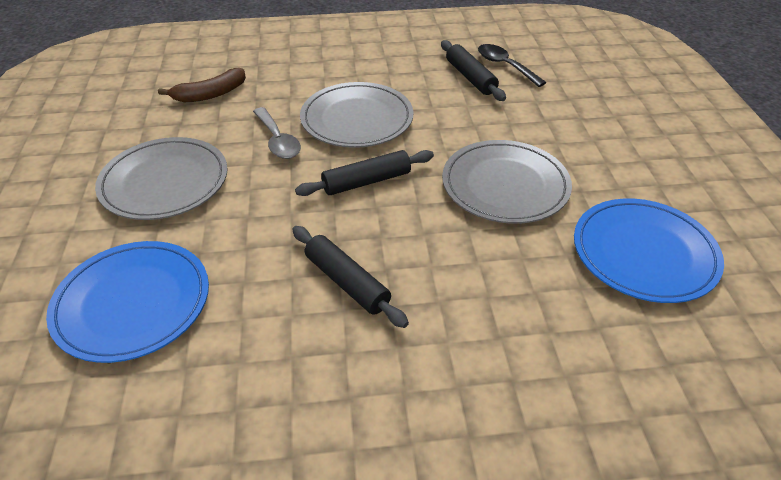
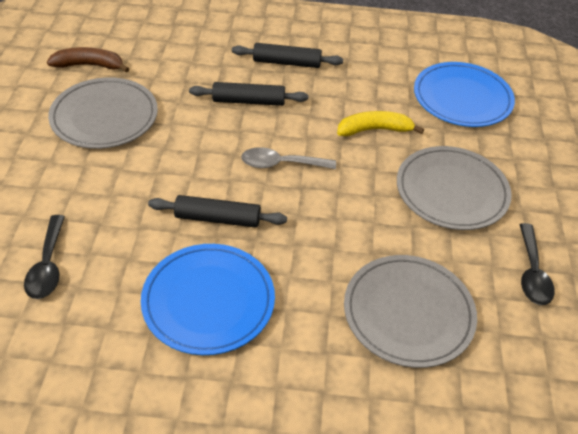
black spoon: 1 -> 2
yellow banana: 0 -> 1

